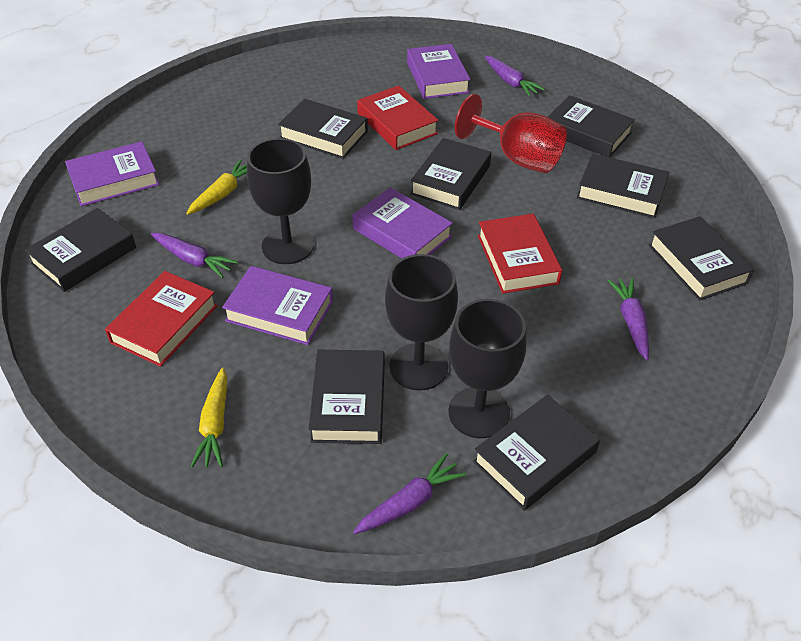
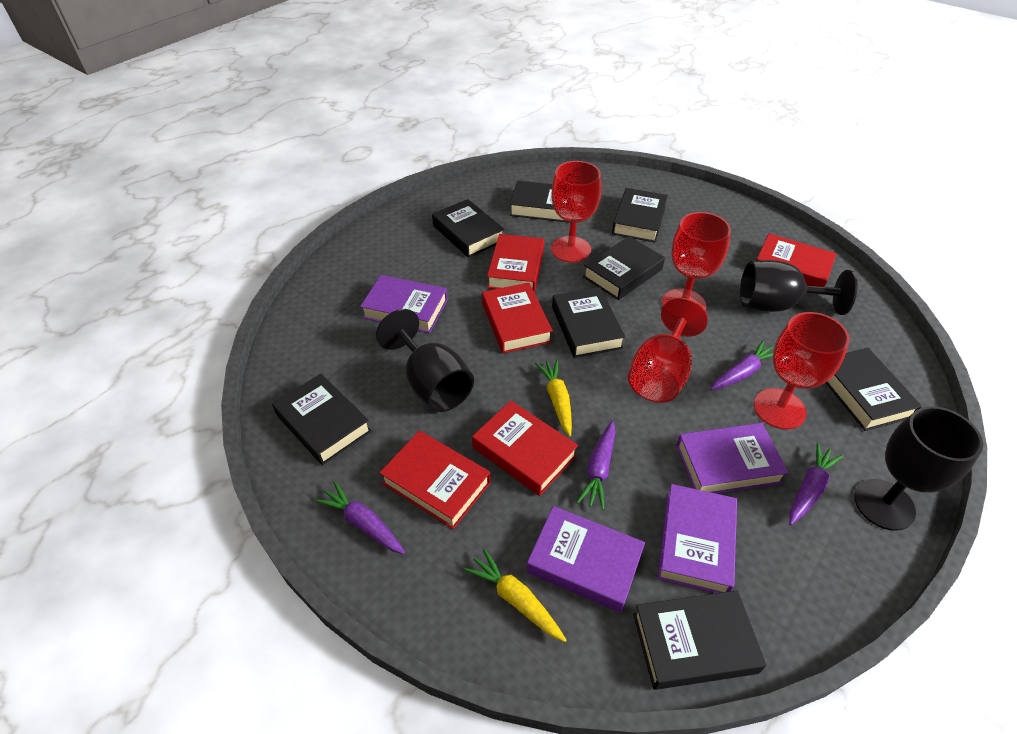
red book: 3 -> 5
red goblet: 1 -> 4

